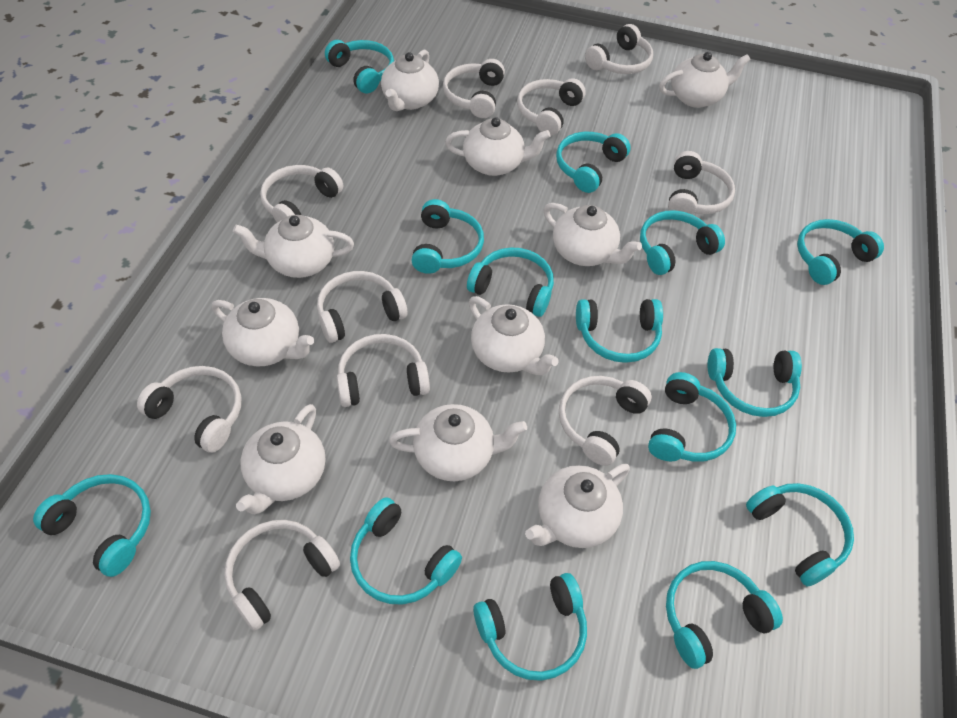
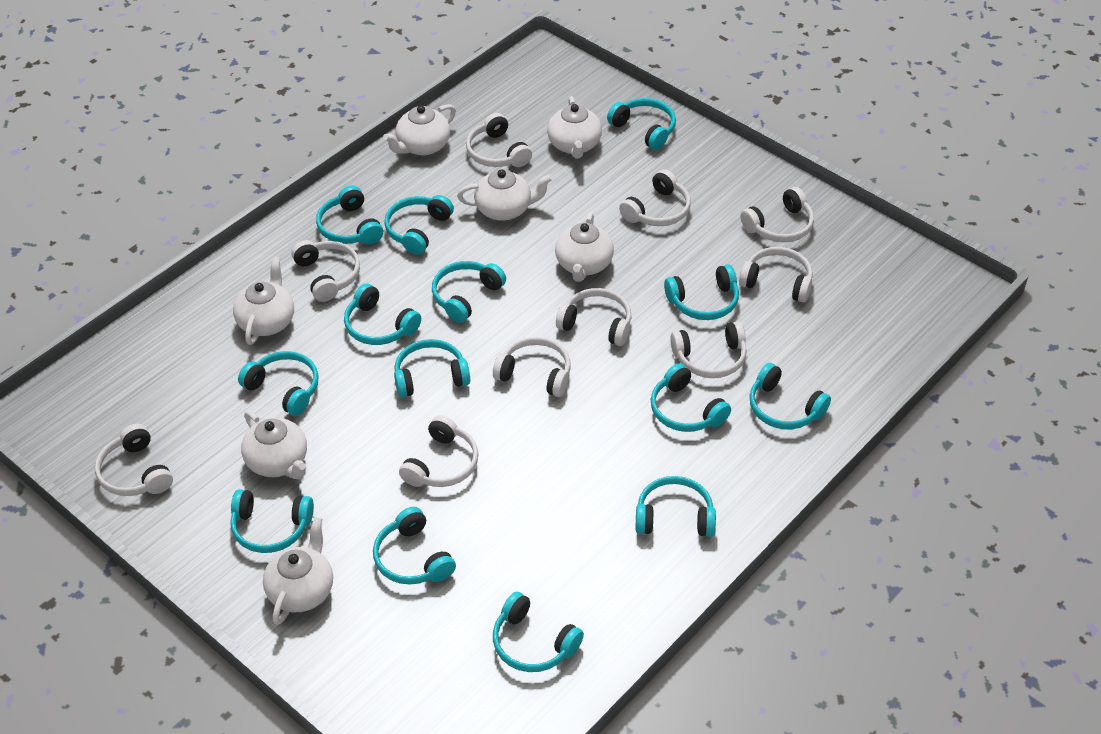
white teapot: 10 -> 7

